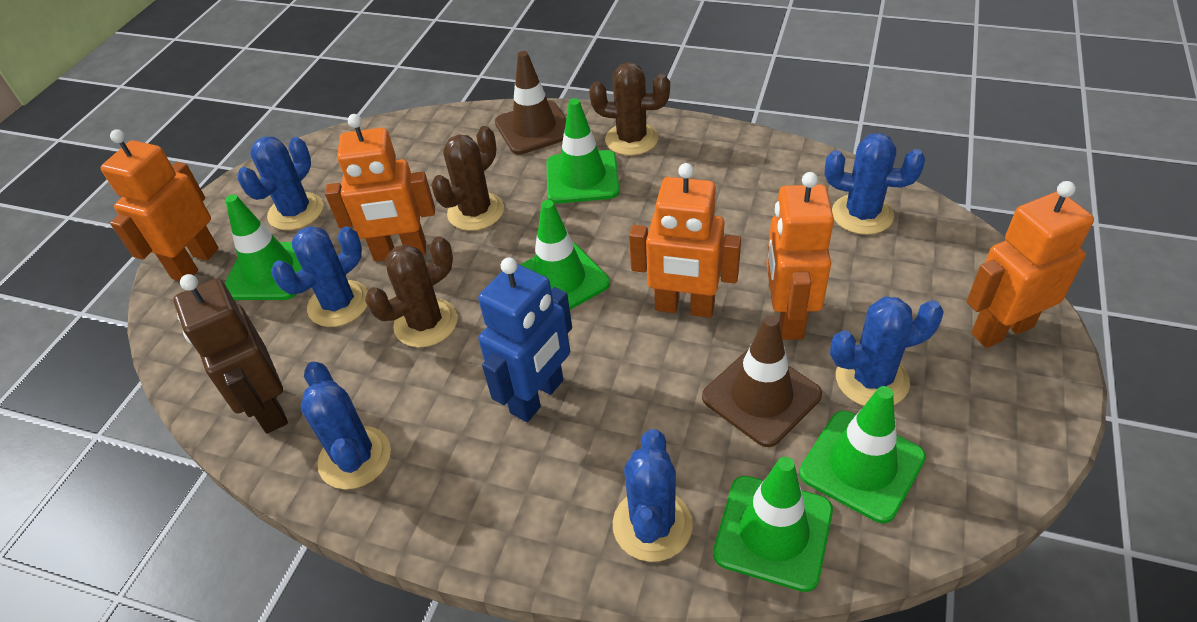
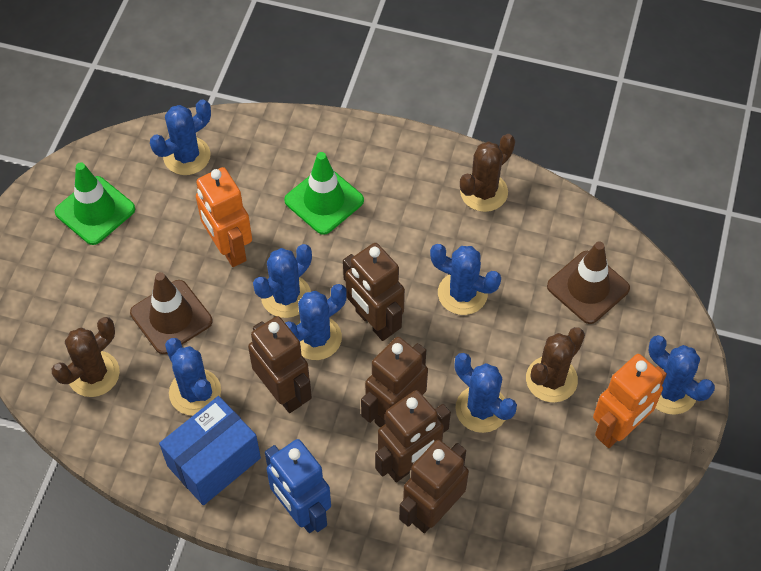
blue box: 0 -> 1
blue cactus: 6 -> 7
brown robot: 1 -> 5
green traffic cone: 5 -> 2
orange robot: 5 -> 2

